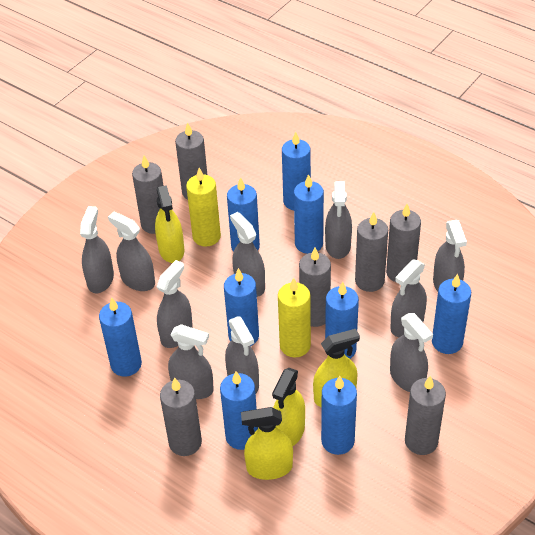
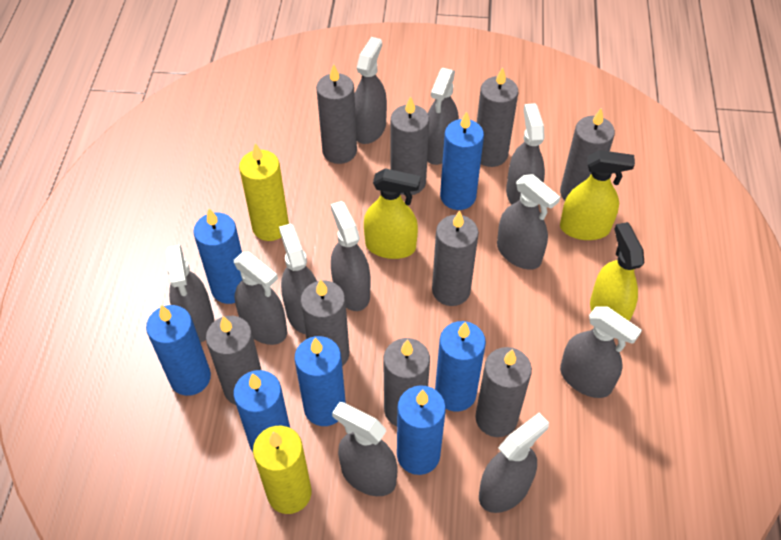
blue candle: 9 -> 7
grey candle: 7 -> 9
grey spray bottle: 10 -> 11
yellow spray bottle: 4 -> 3

